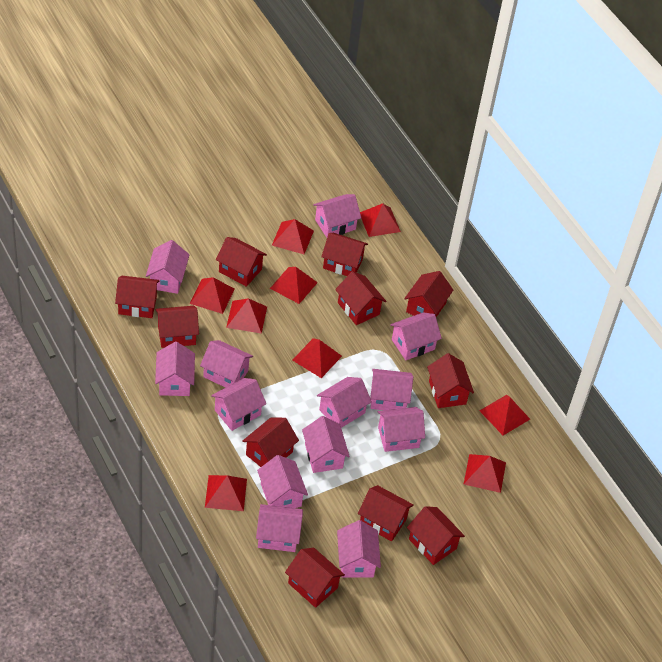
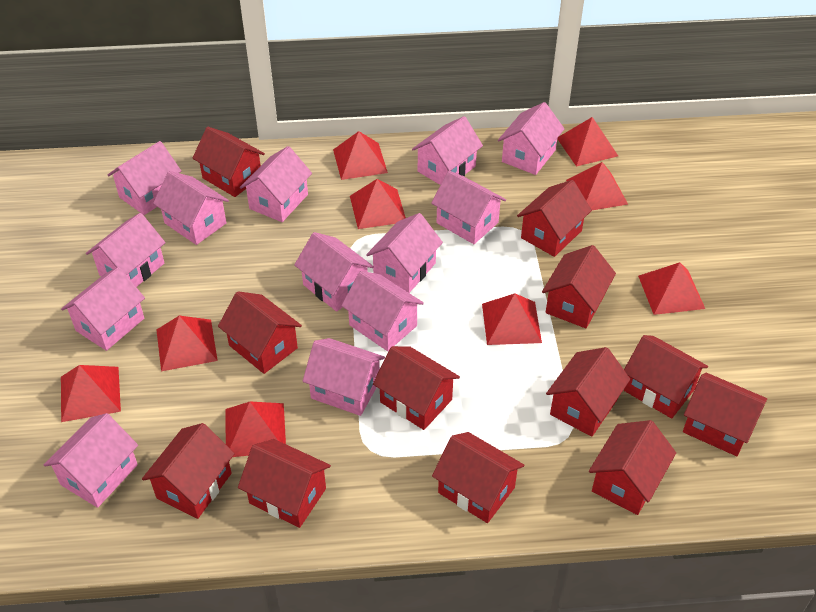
red house: 11 -> 12

